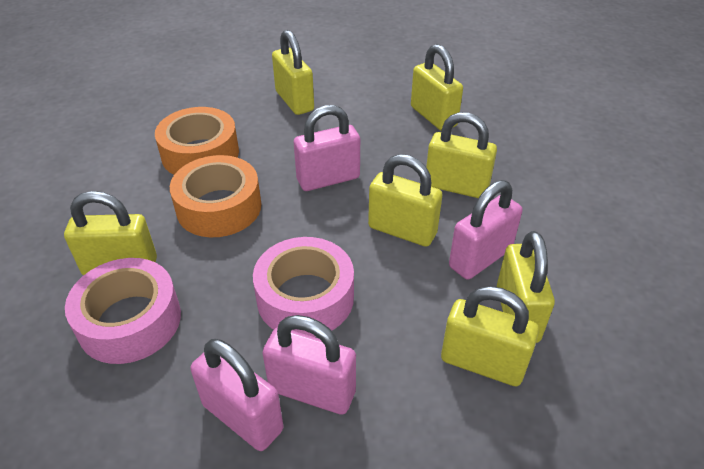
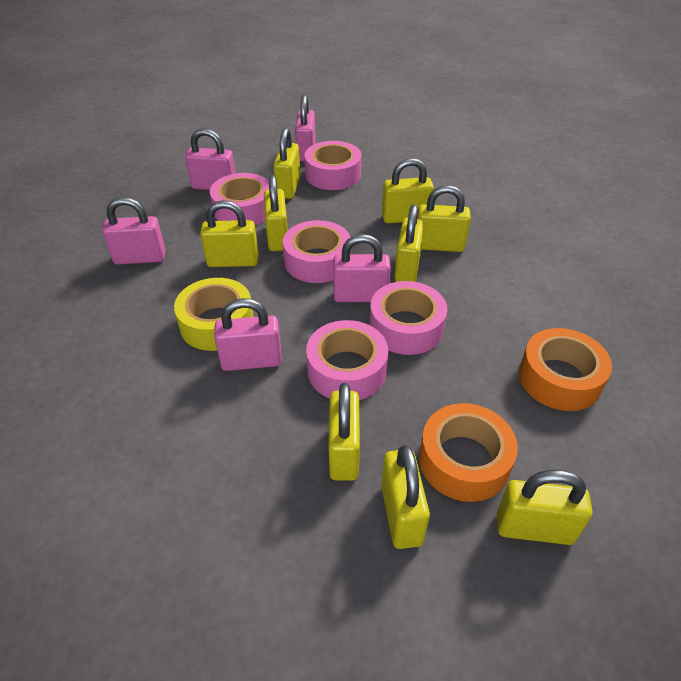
pink padlock: 4 -> 5
pink tape: 2 -> 5
yellow padlock: 7 -> 9
yellow tape: 0 -> 1

